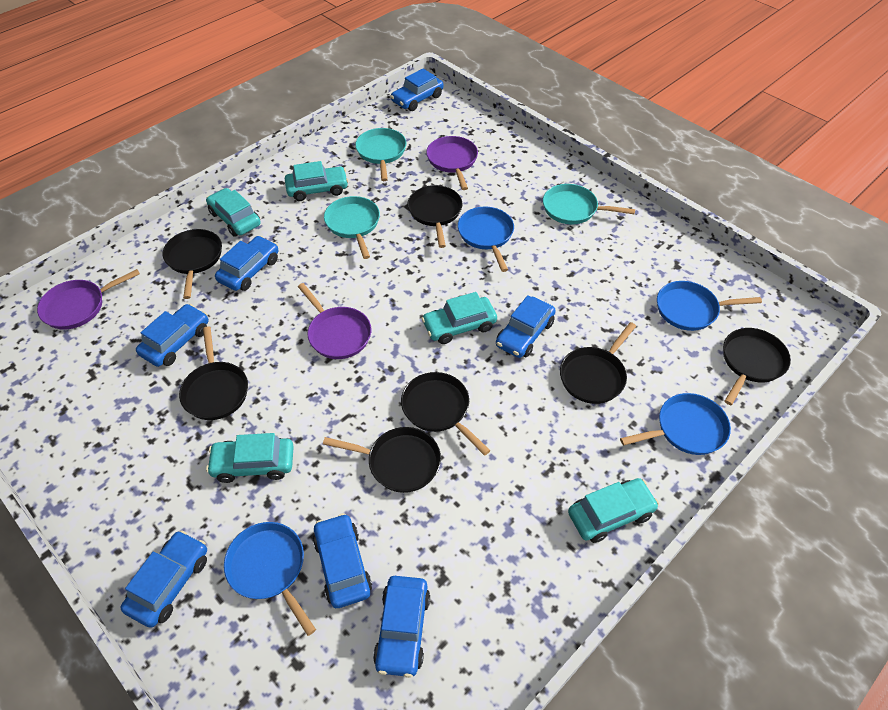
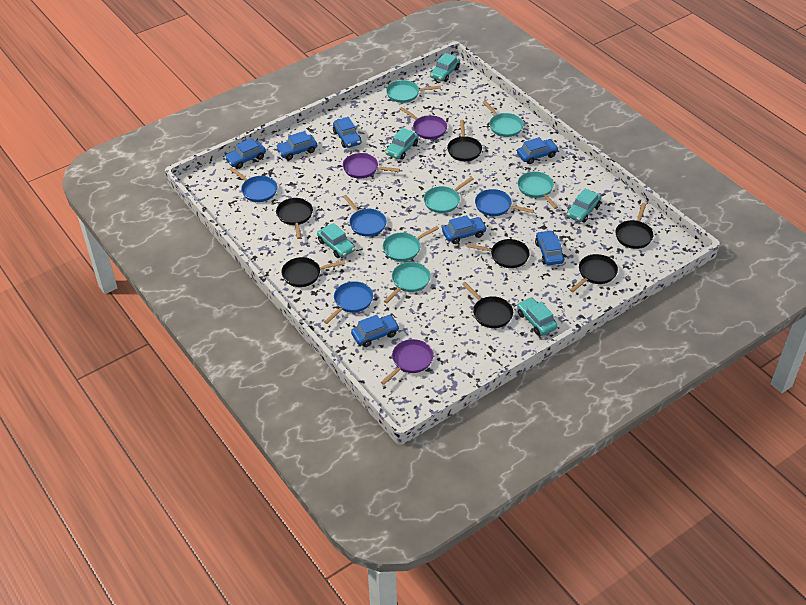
turquoise pan: 3 -> 6

